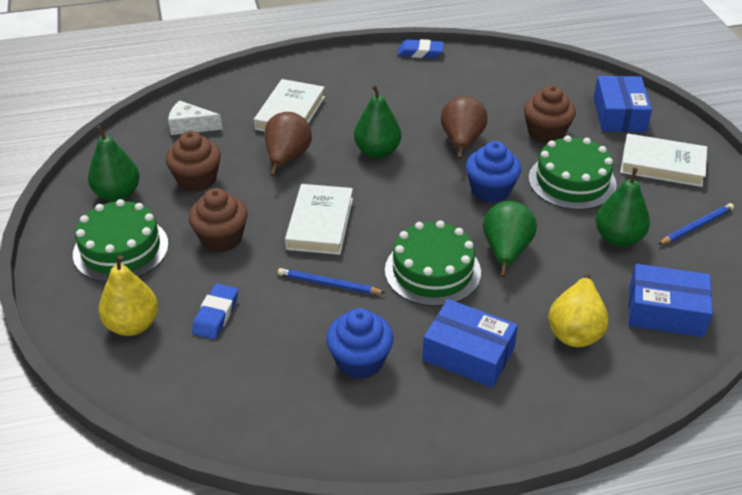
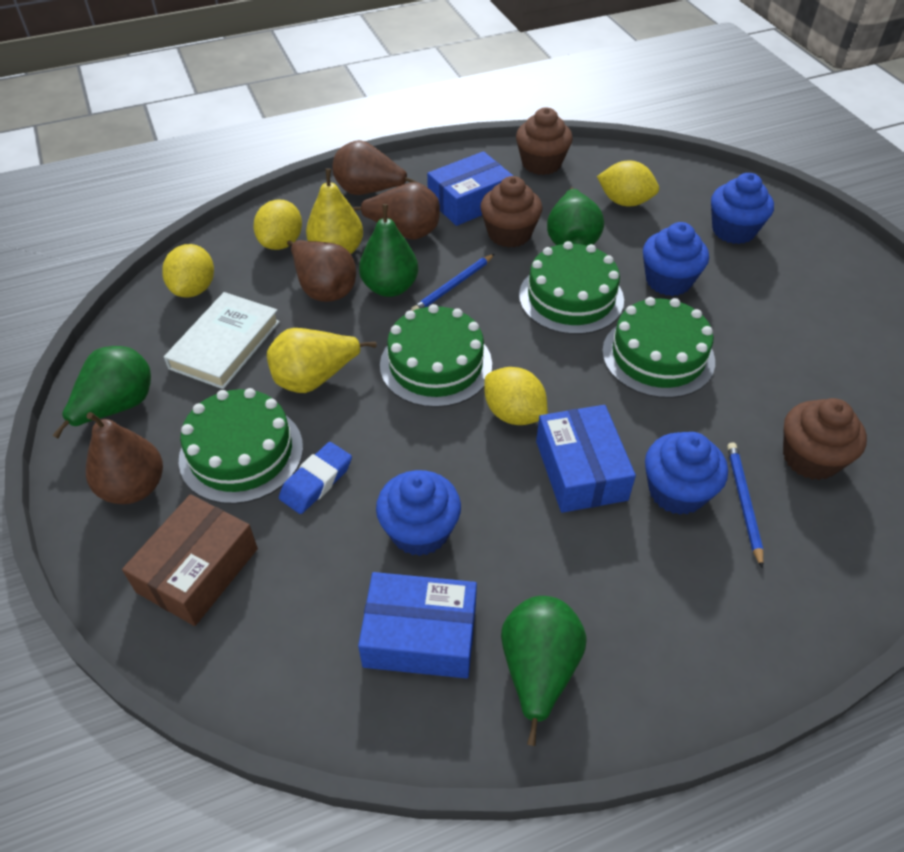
blue cupcake: 2 -> 4
blue eraser: 2 -> 1
brown box: 0 -> 1
brown pear: 2 -> 4
green cake: 3 -> 4
white book: 3 -> 1
white cheese: 1 -> 0
yellow lemon: 0 -> 4

